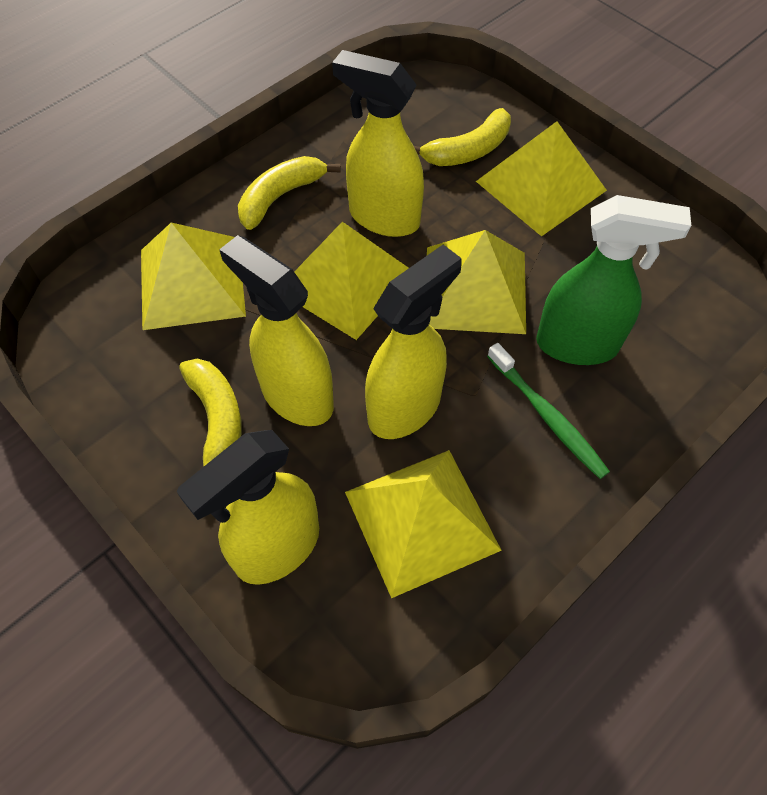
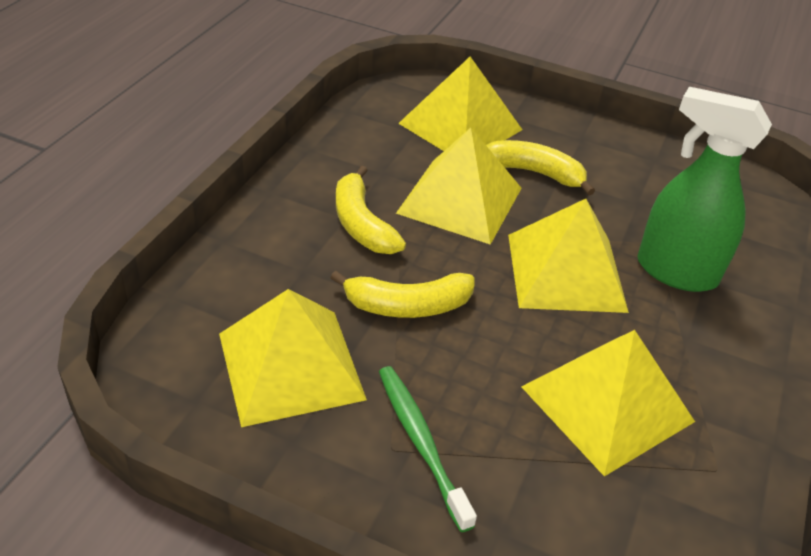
yellow spray bottle: 4 -> 0

